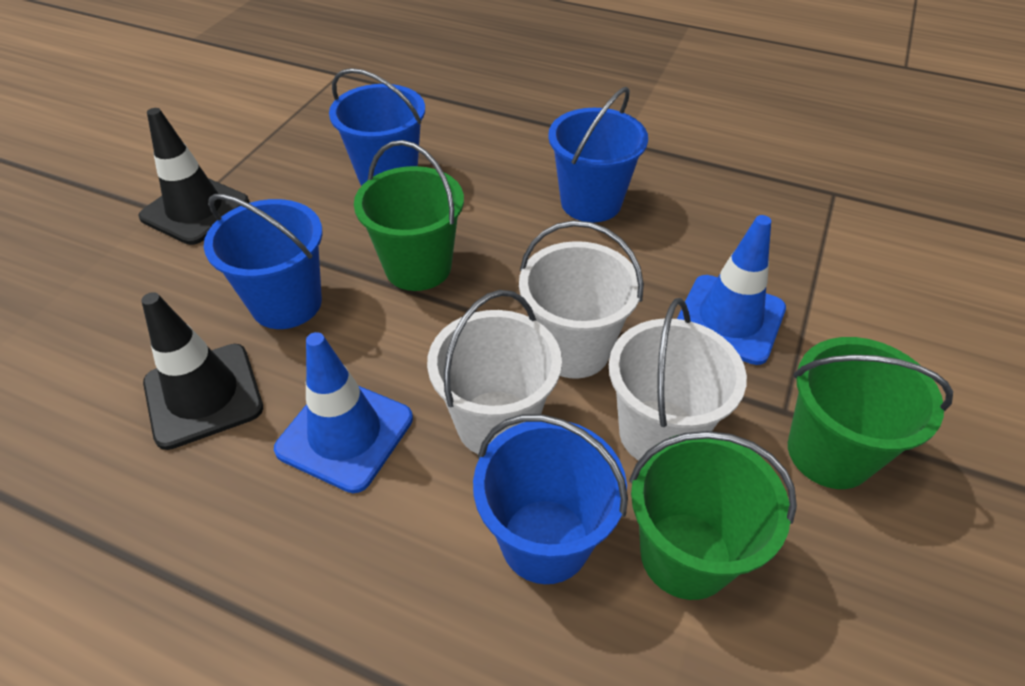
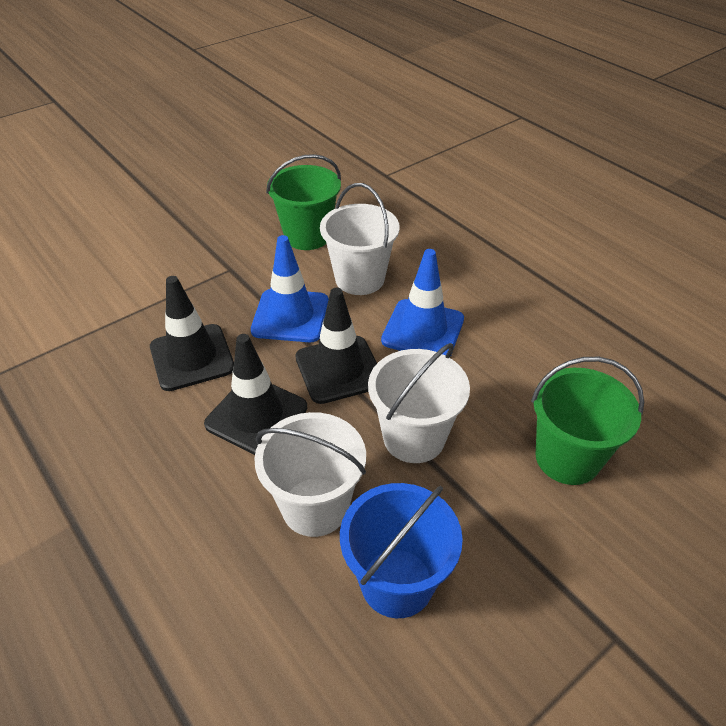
black traffic cone: 2 -> 3
blue bucket: 4 -> 1
green bucket: 3 -> 2

